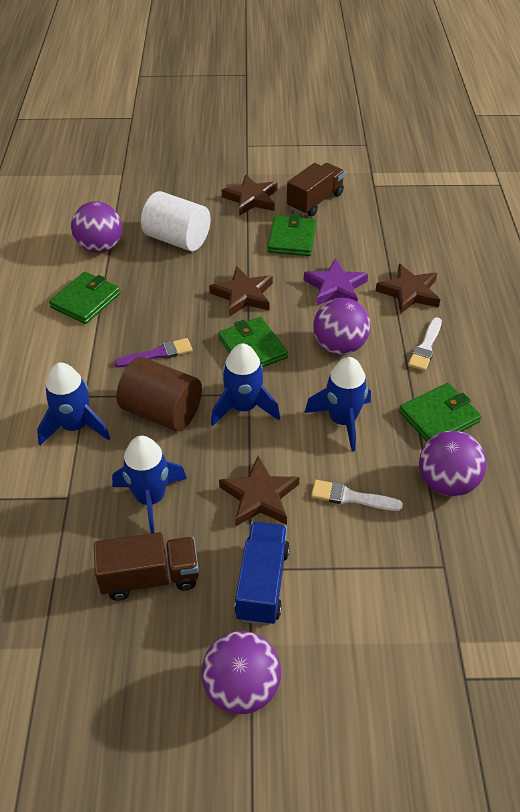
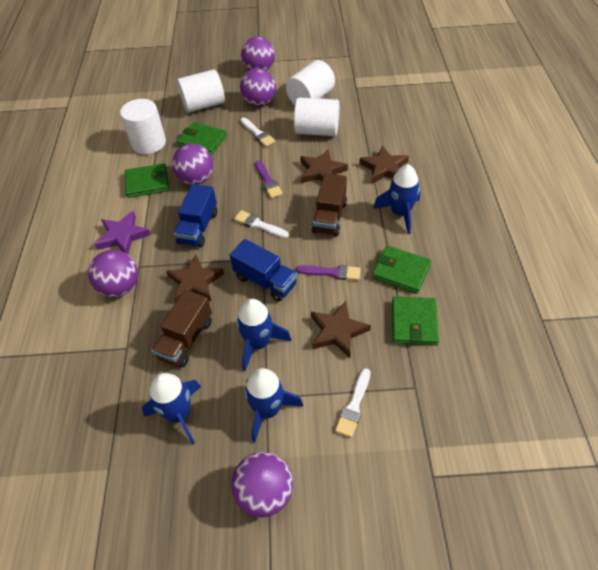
blue truck: 1 -> 2
brown cylinder: 1 -> 0
purple ball: 4 -> 5
purple brush: 1 -> 2
white brush: 2 -> 3
white cylinder: 1 -> 4

